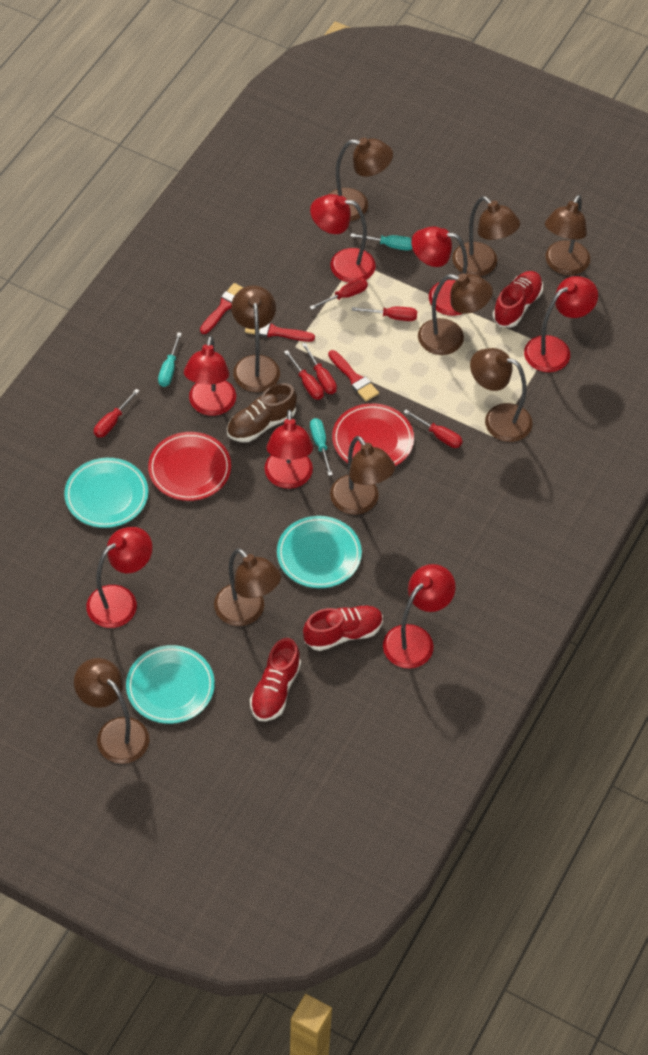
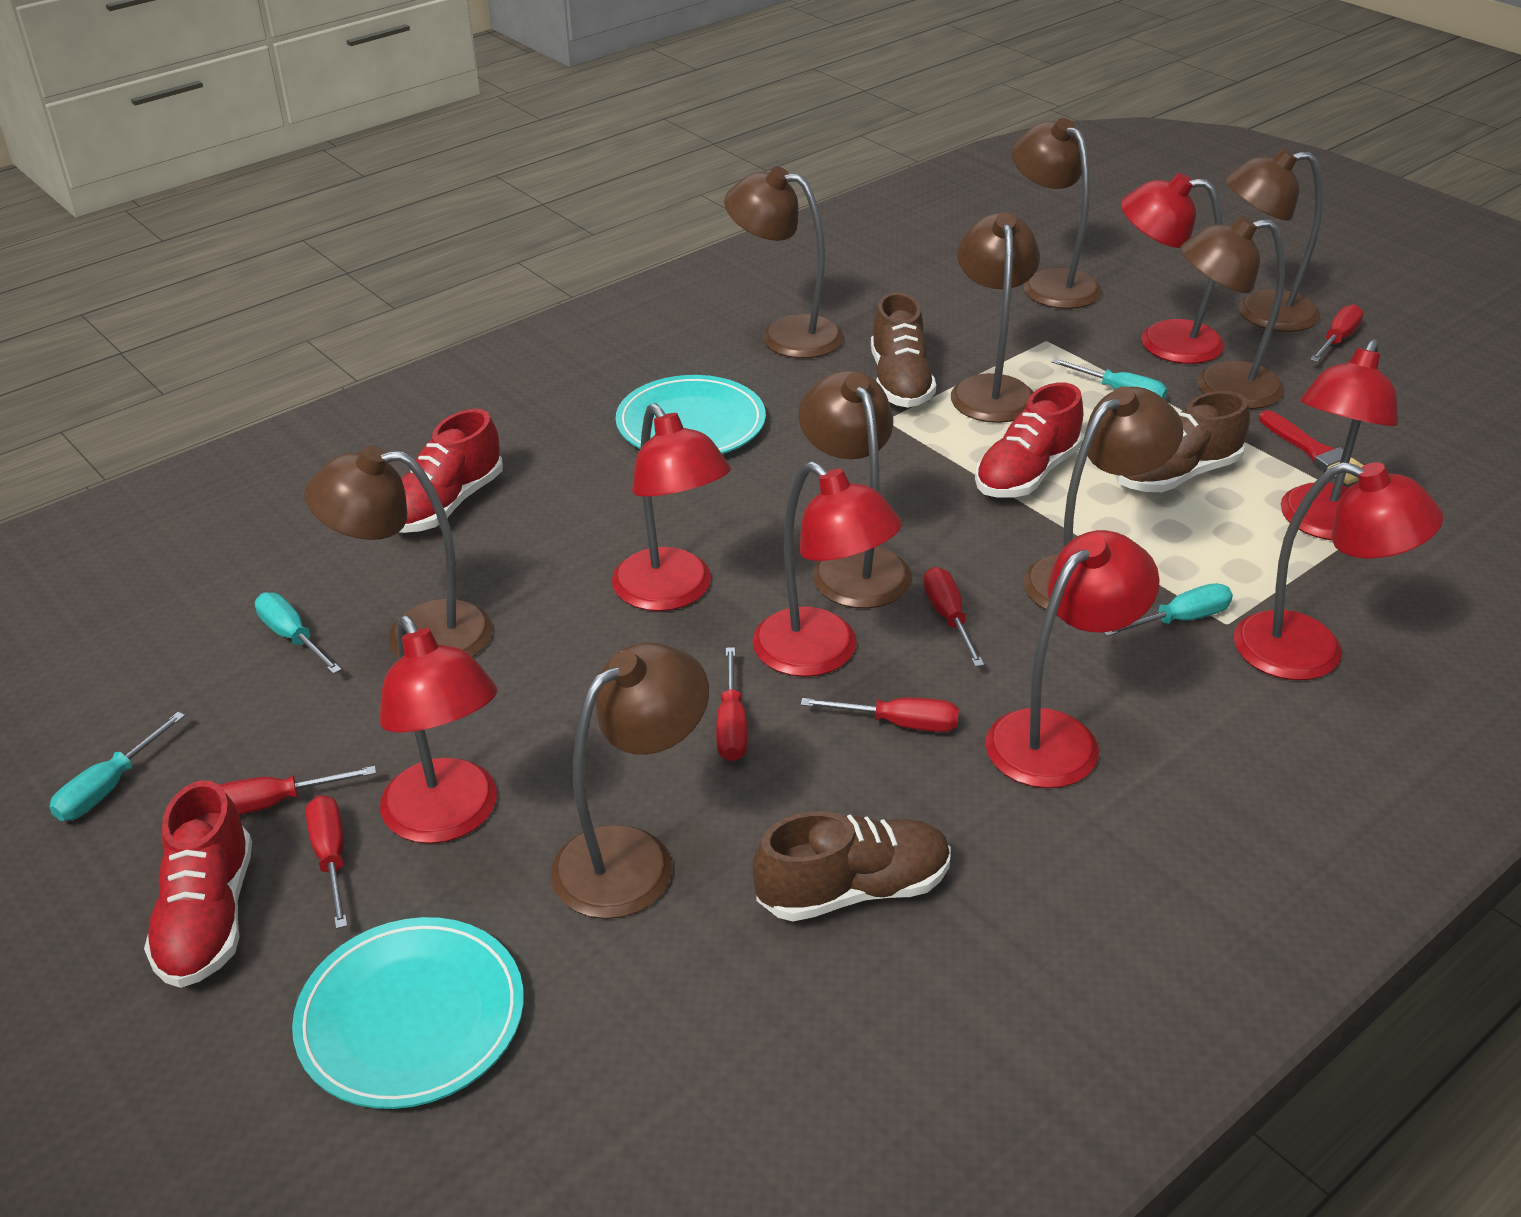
brown shoe: 1 -> 3
red brush: 3 -> 1
red plate: 2 -> 0
turquoise plate: 3 -> 2
turquoise screwdriver: 3 -> 4

